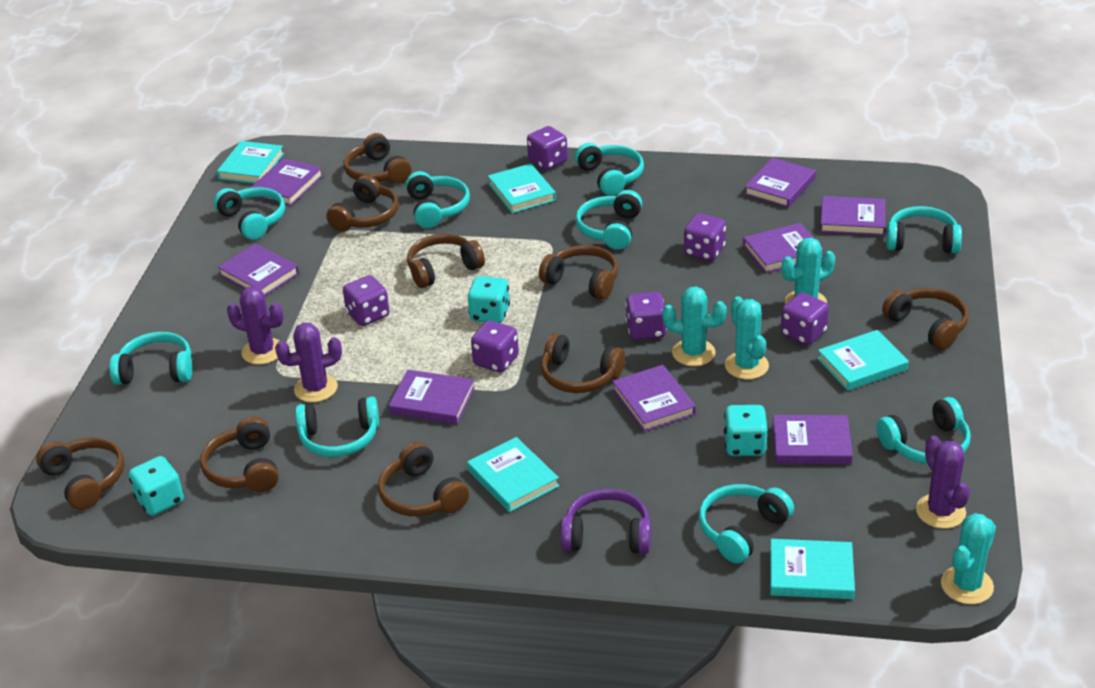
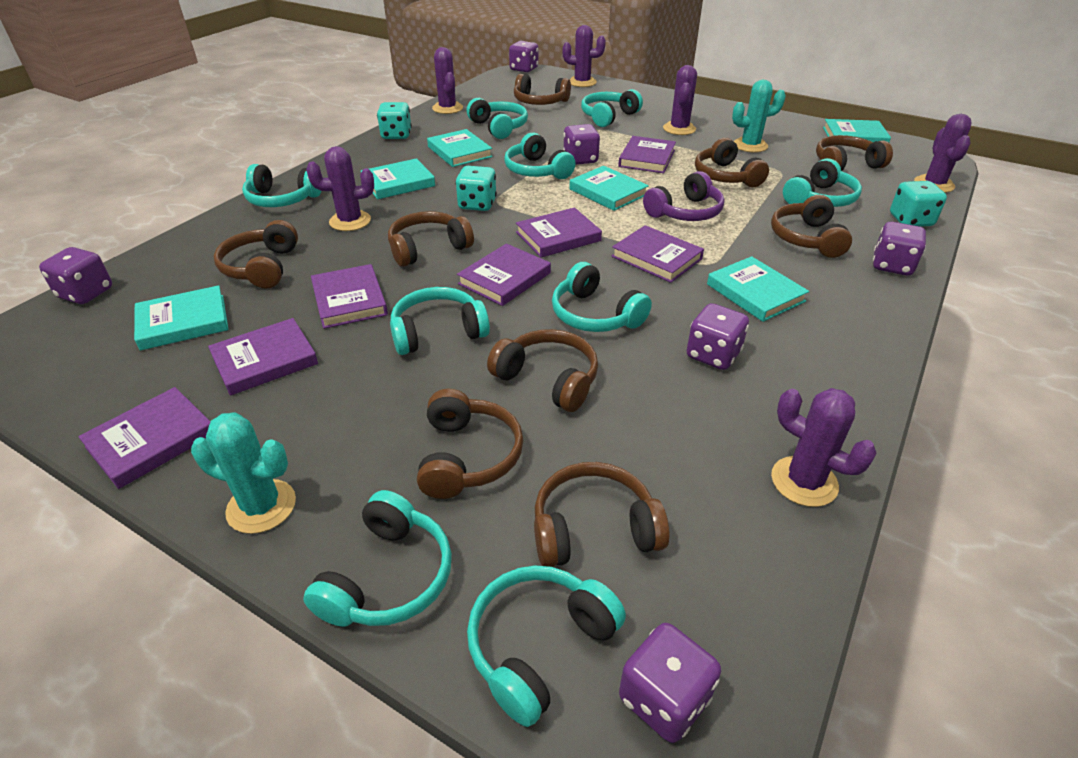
purple book: 8 -> 7
purple cactus: 3 -> 6
turquoise book: 5 -> 6
turquoise cactus: 4 -> 2

